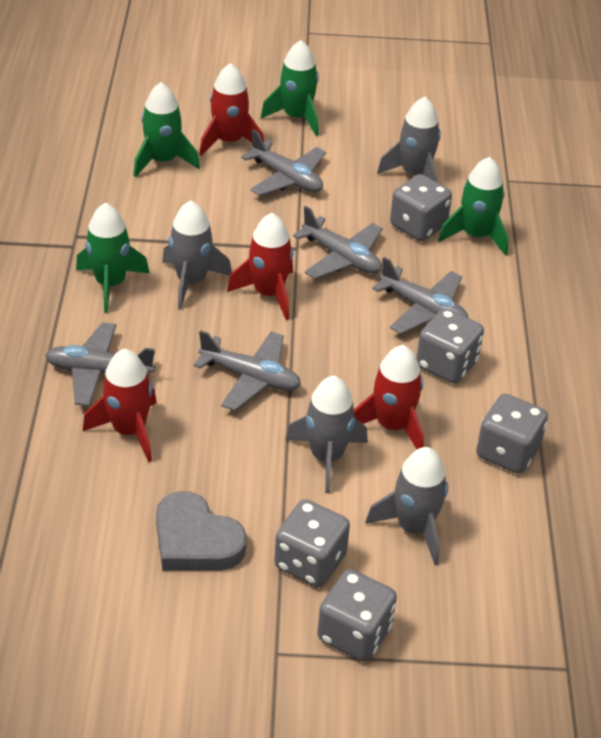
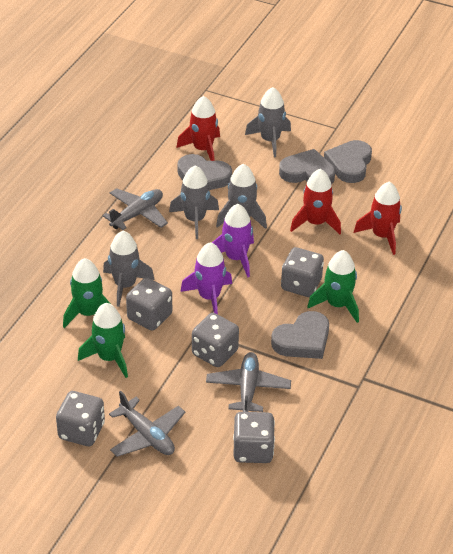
green rocket: 4 -> 3
grey heart: 1 -> 4
grey plane: 5 -> 3
purple rocket: 0 -> 2
red rocket: 4 -> 3

